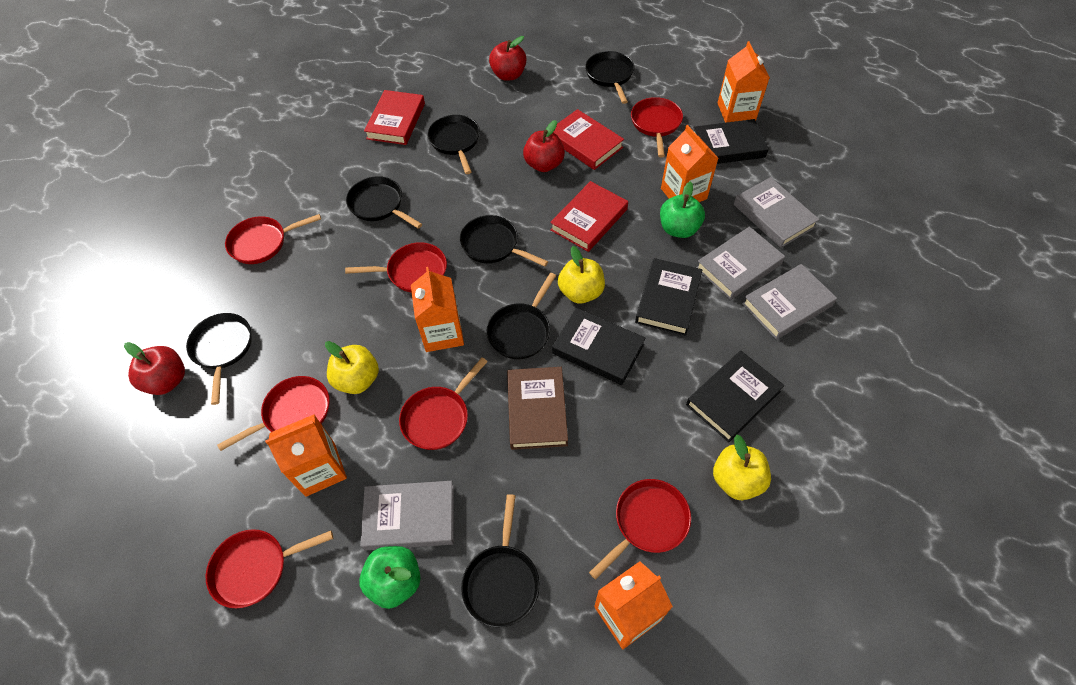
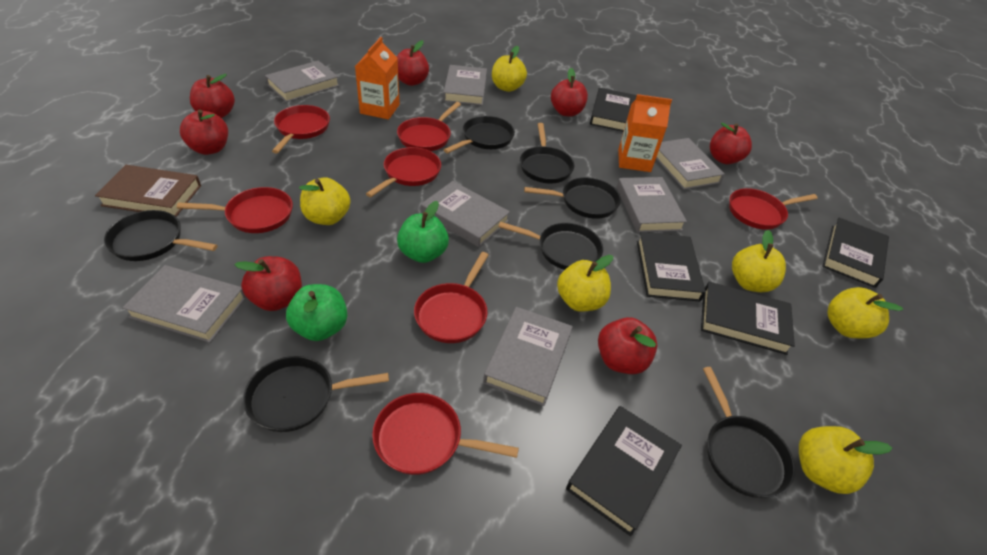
black book: 4 -> 5
grey book: 4 -> 7
orange carton: 5 -> 2
red apple: 3 -> 7
red book: 3 -> 0
yellow apple: 3 -> 6

